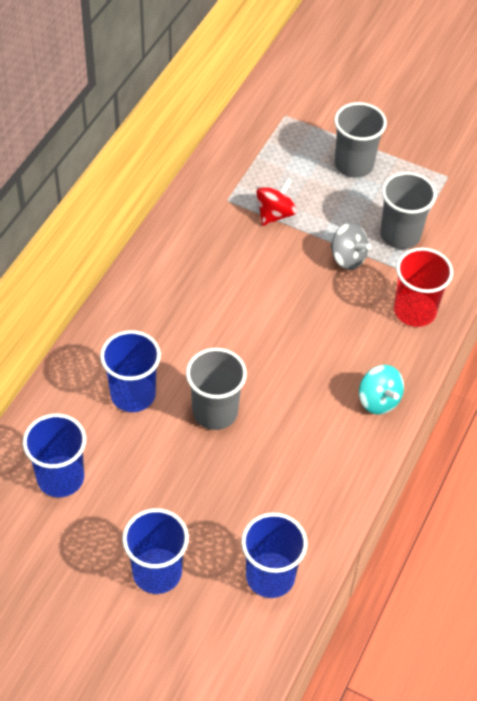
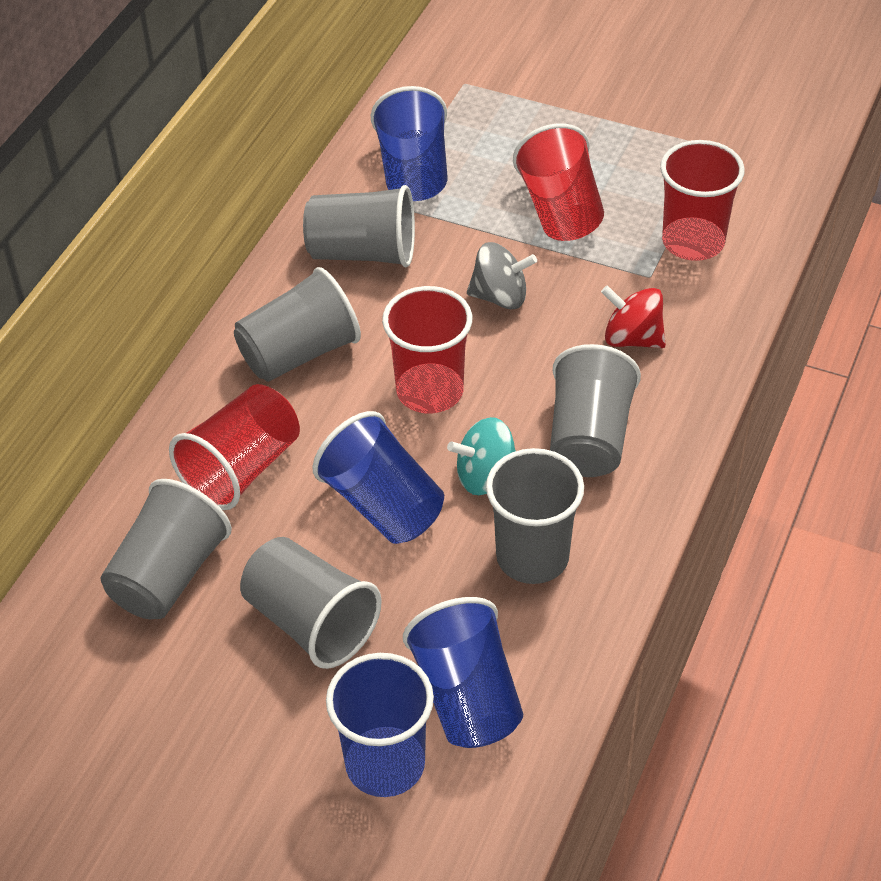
grey cup: 3 -> 6
red cup: 1 -> 4

